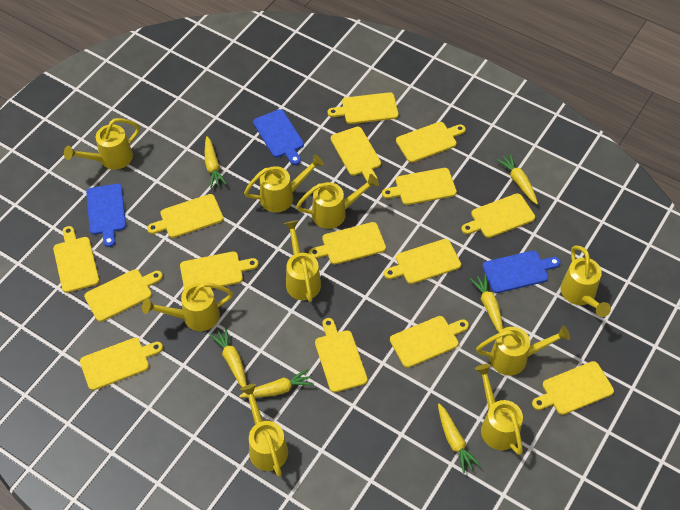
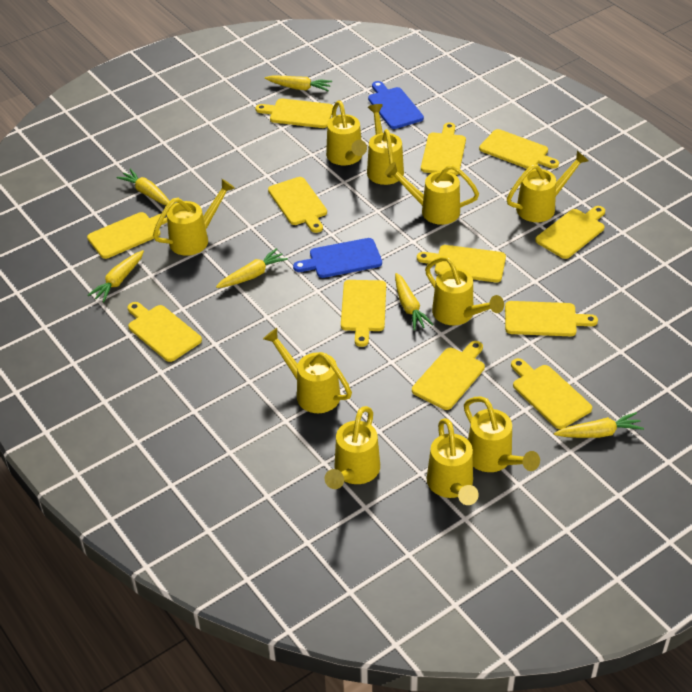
blue cutting board: 3 -> 2
yellow cutting board: 15 -> 12
yellow watering can: 9 -> 10

